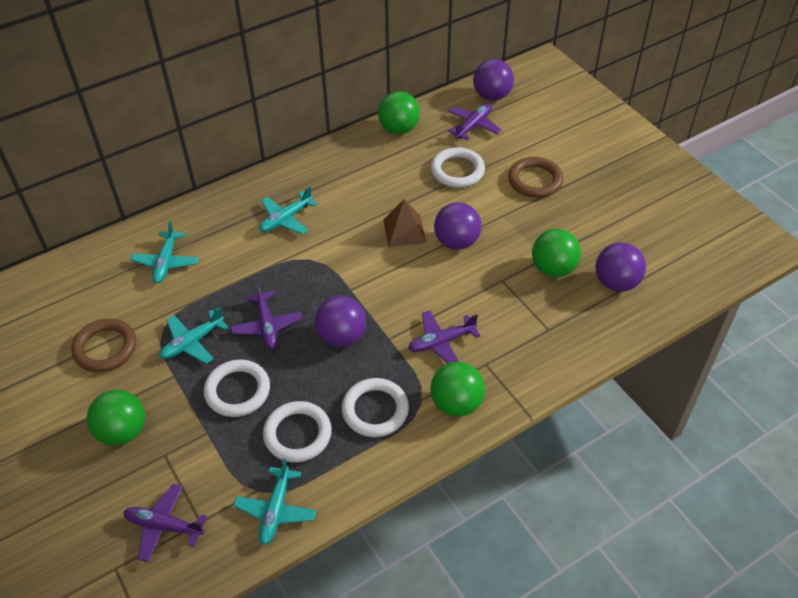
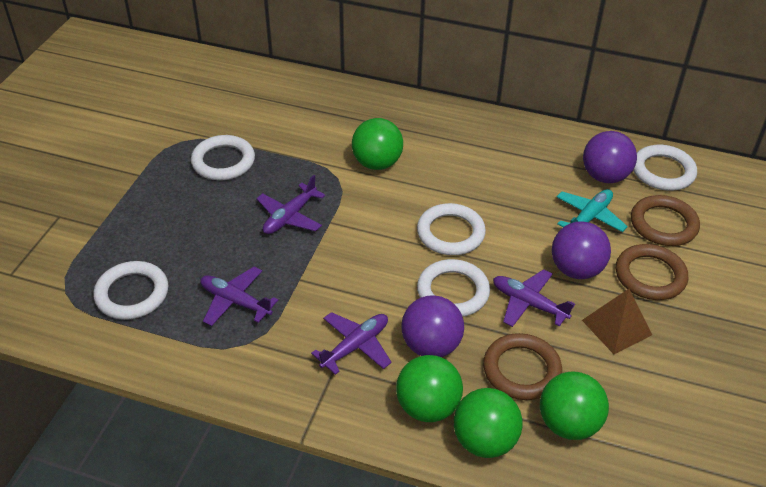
brown ring: 2 -> 3
purple ball: 4 -> 3
turquoise plane: 4 -> 1
white ring: 4 -> 5

